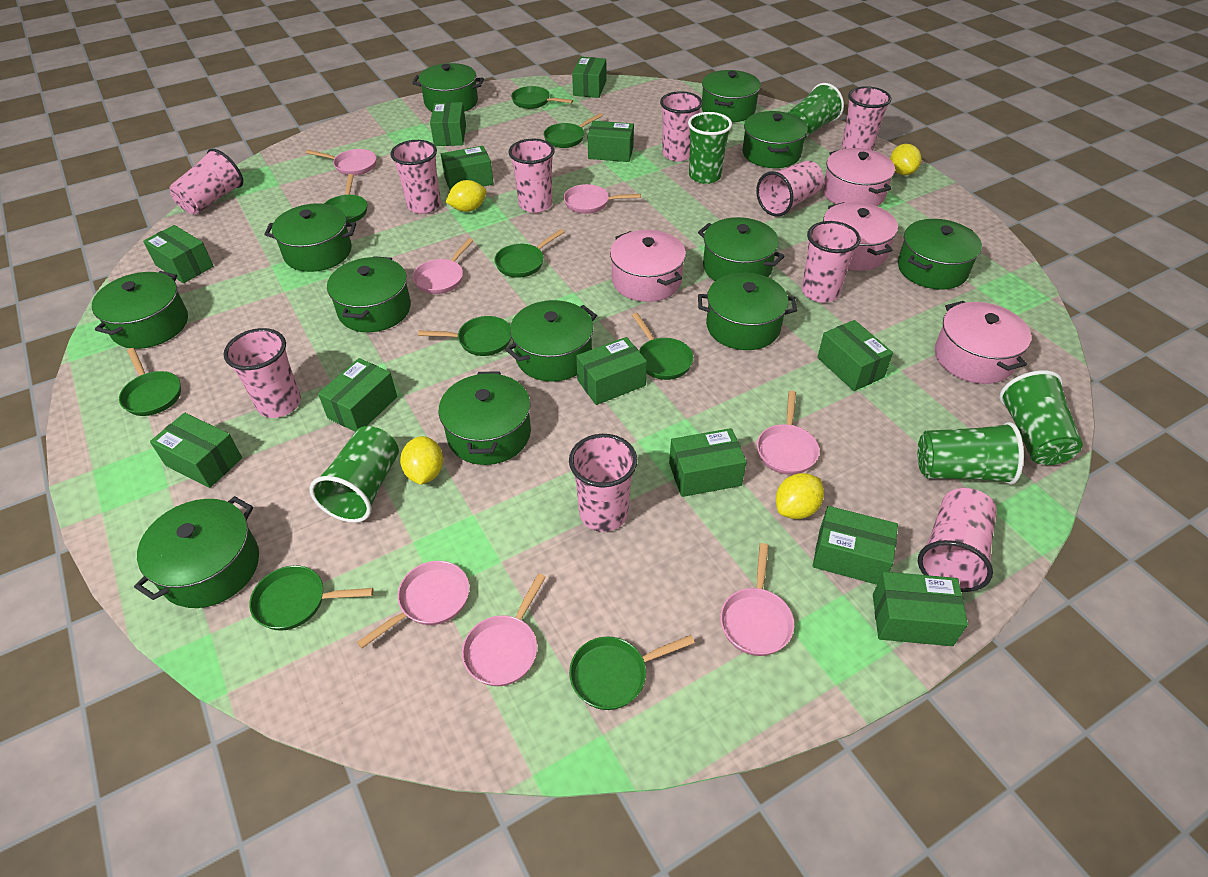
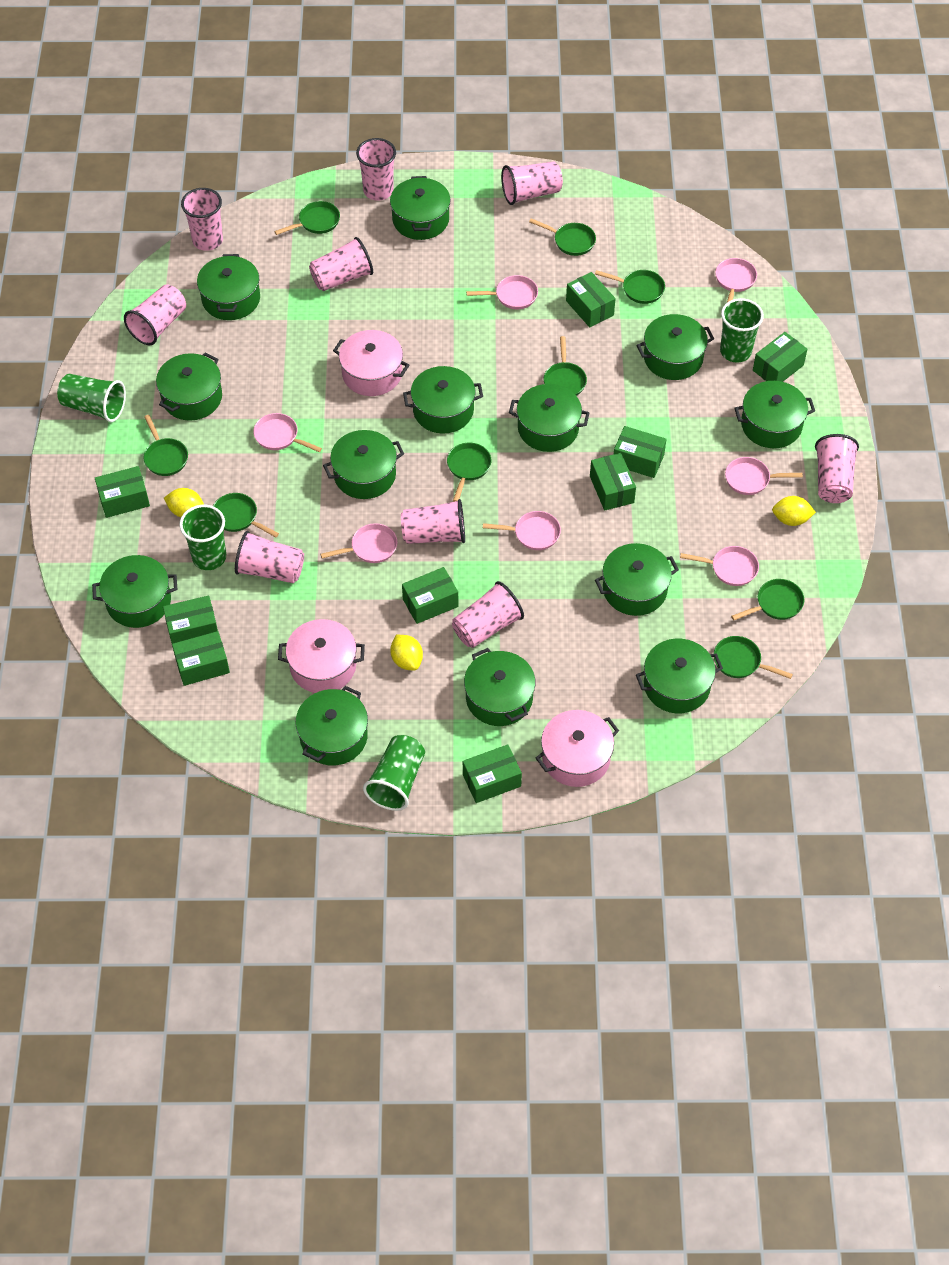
green box: 12 -> 9
green cup: 5 -> 4
green pot: 12 -> 13
pink cup: 10 -> 9
pink pot: 4 -> 3
yellow lemon: 4 -> 3

